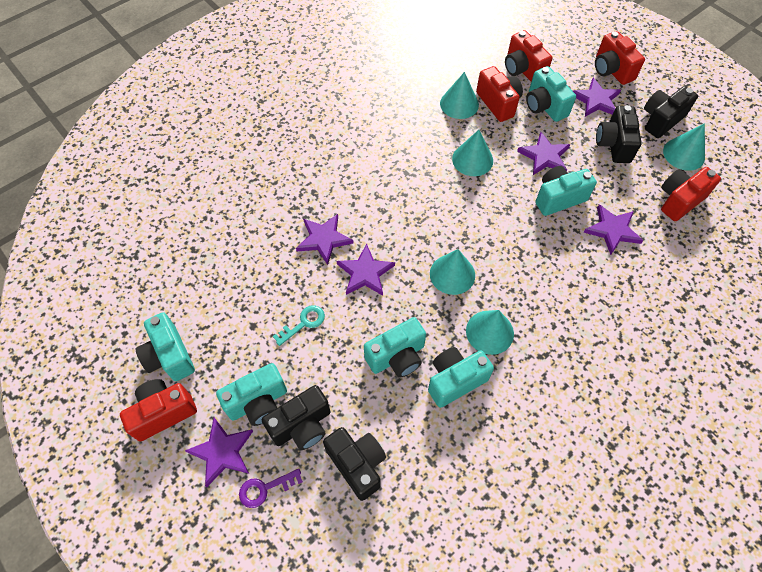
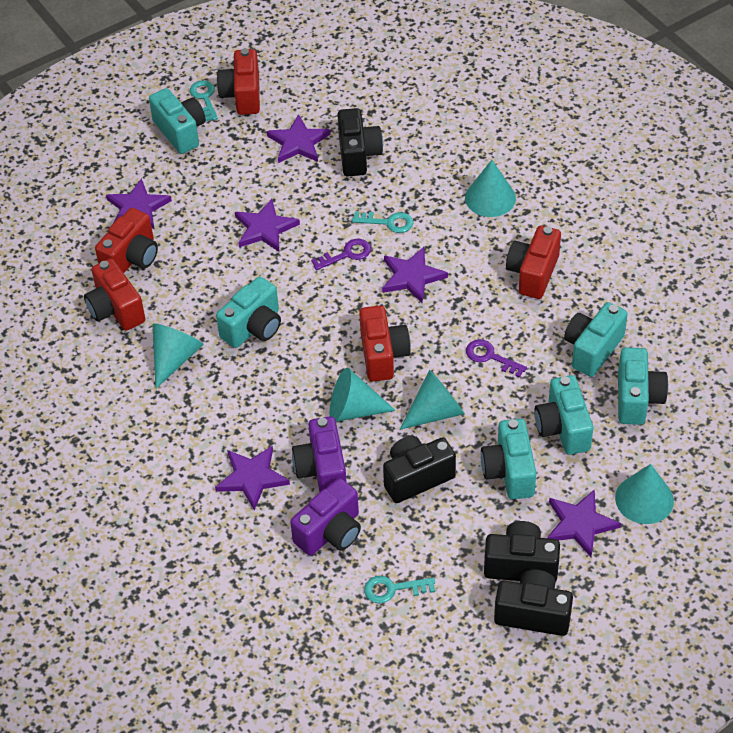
purple camera: 0 -> 2
purple key: 1 -> 2
turquoise key: 1 -> 3

